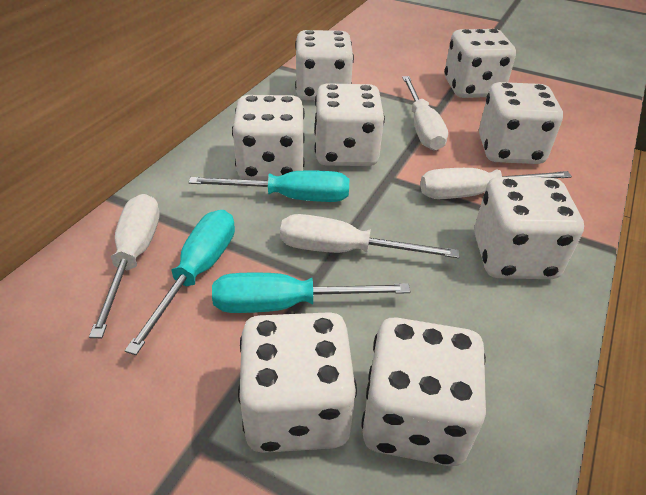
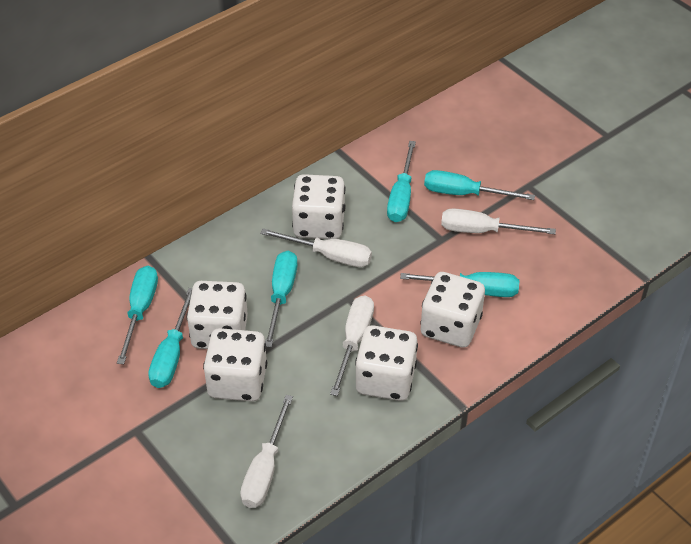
turquoise screwdriver: 3 -> 6
white dice: 8 -> 5

